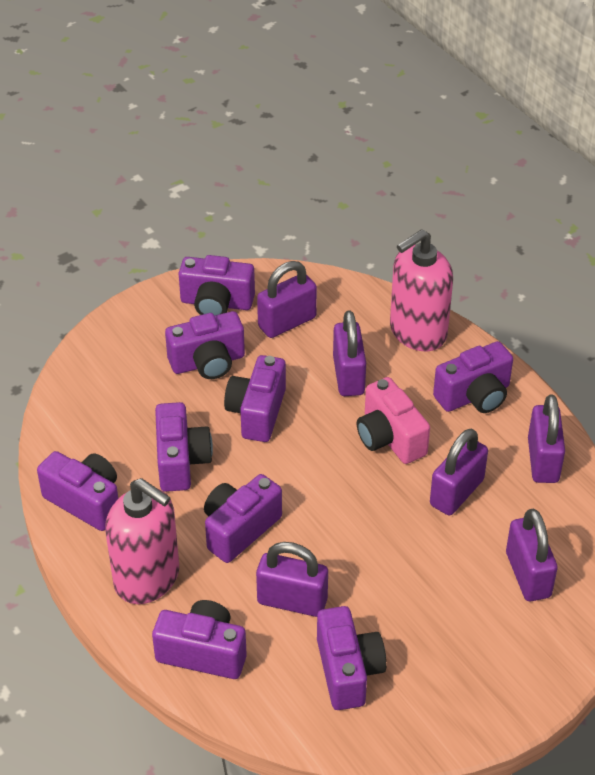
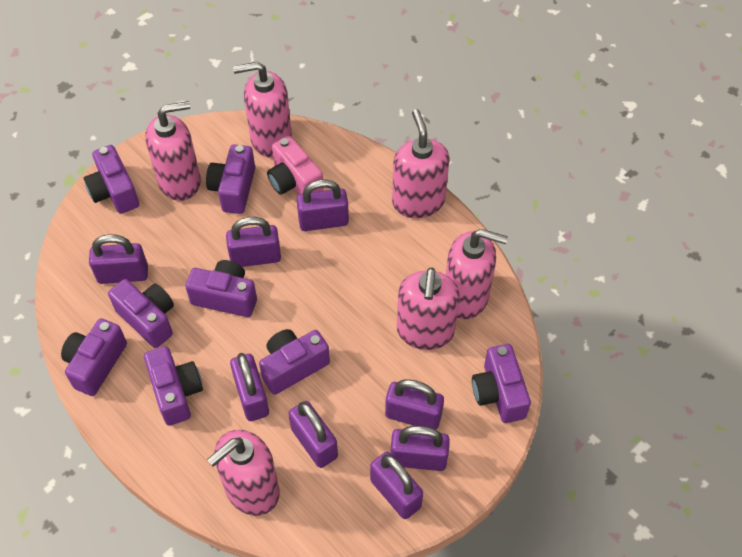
pink soap dispenser: 2 -> 6
purple camera: 9 -> 8
purple padlock: 6 -> 8

